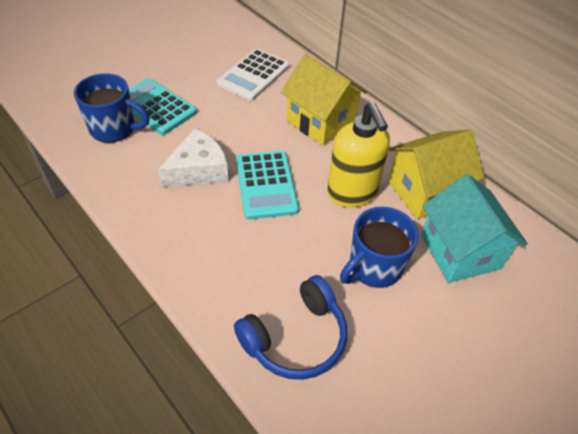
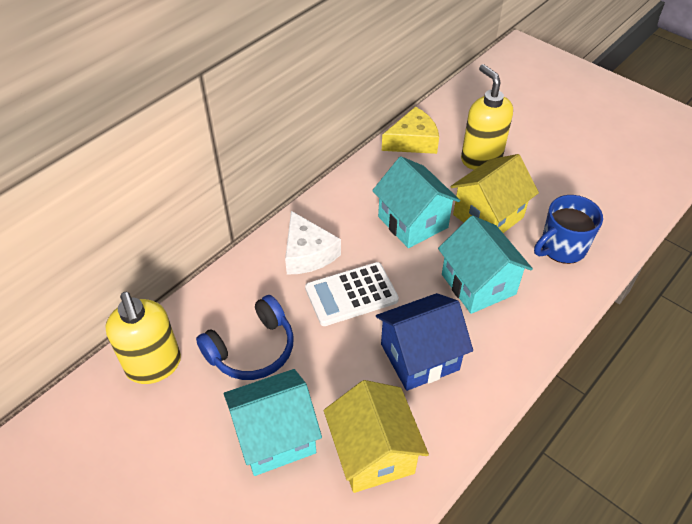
blue house: 0 -> 1
blue mug: 2 -> 1
turquoise calculator: 2 -> 0
turquoise house: 1 -> 3
yellow cheese: 0 -> 1
yellow soap dispenser: 1 -> 2

